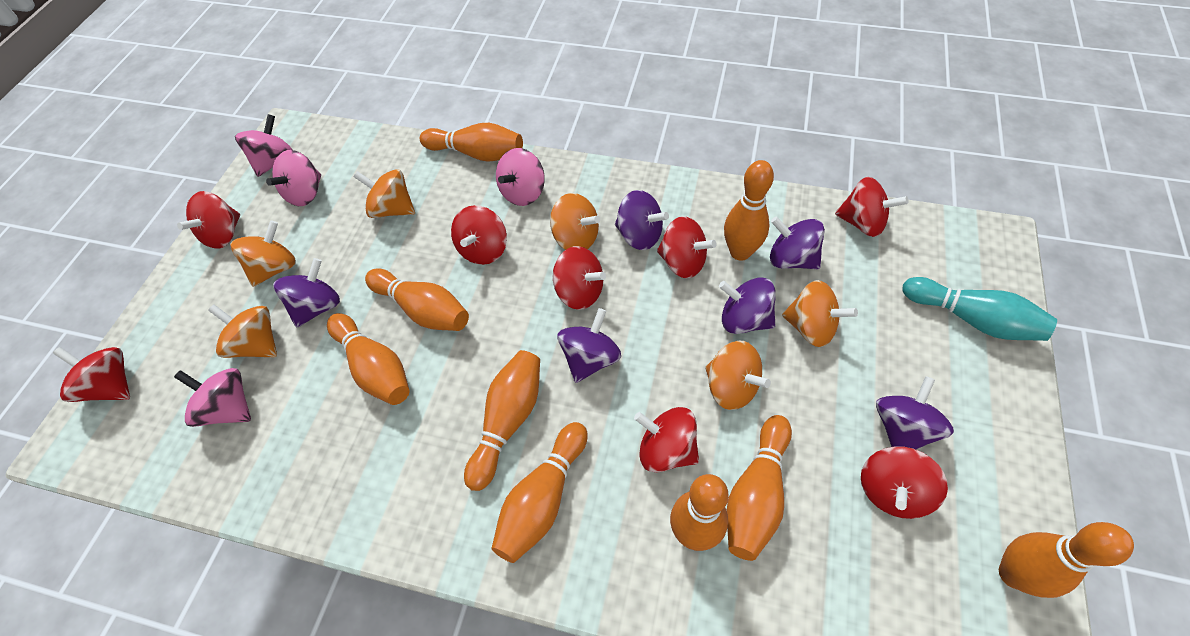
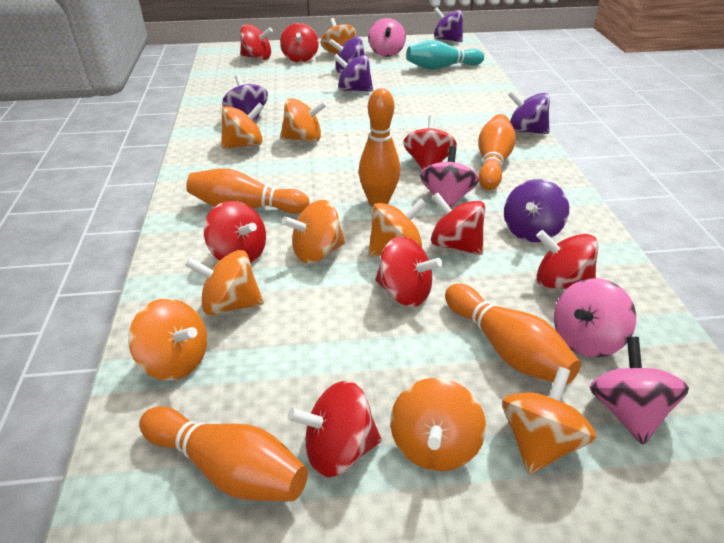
orange bowling pin: 9 -> 5
orange spinning top: 6 -> 9

